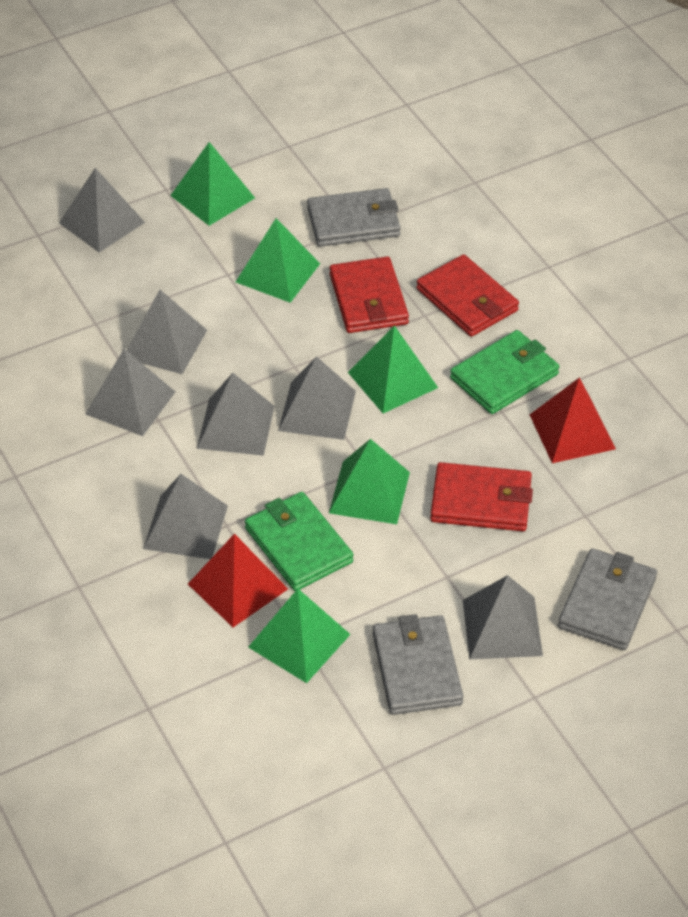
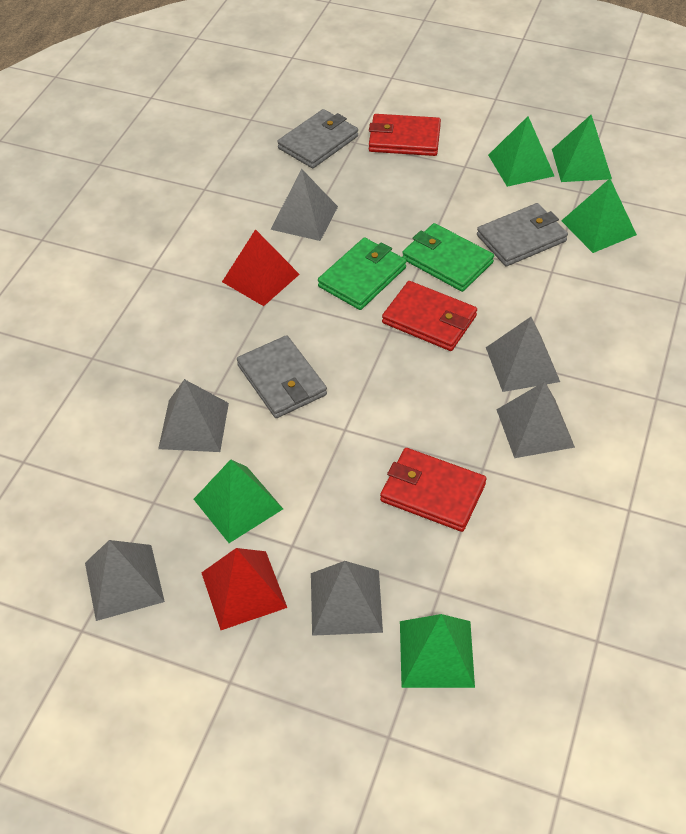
grey pyramid: 7 -> 6

